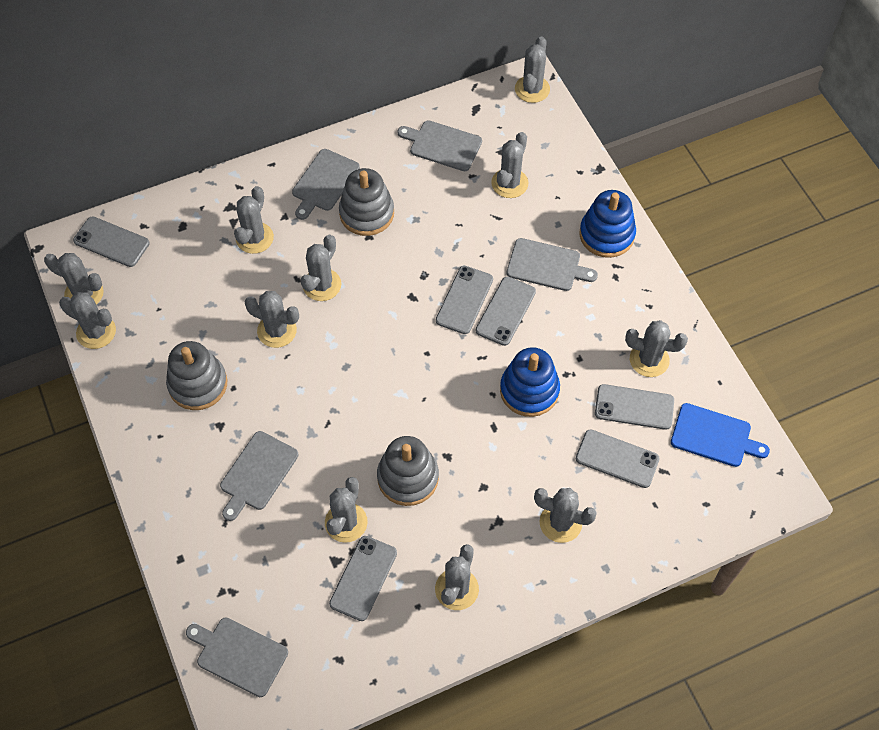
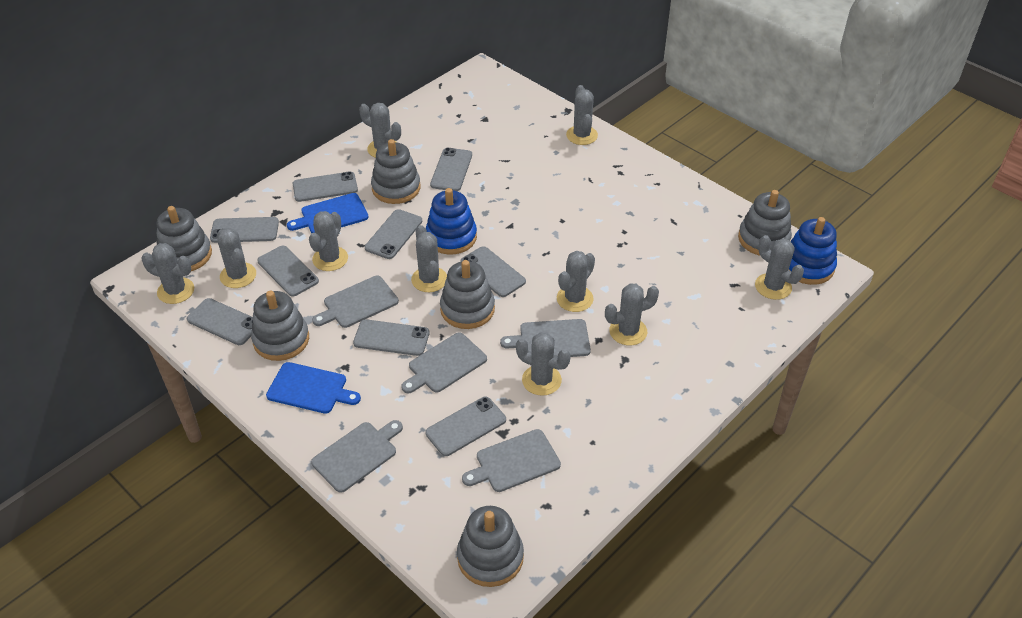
blue cutting board: 1 -> 2
grey cactus: 11 -> 10
grey phone: 6 -> 9
grey stacking toy: 3 -> 6

